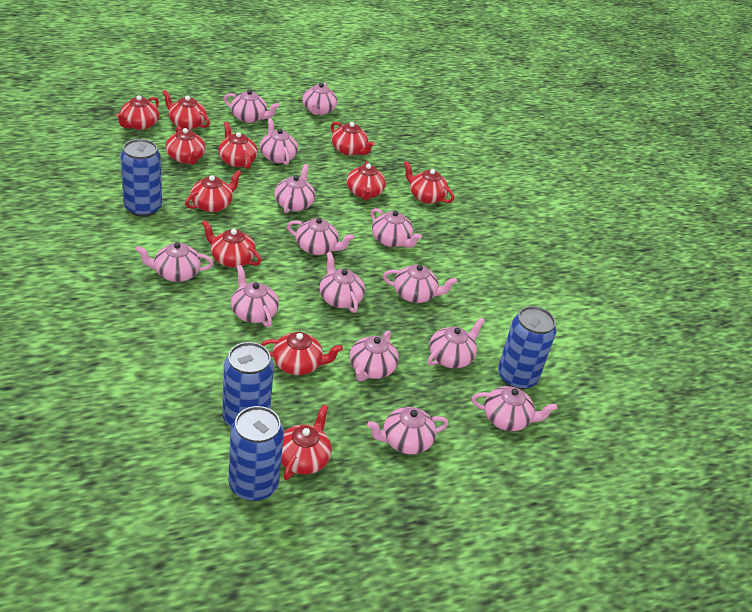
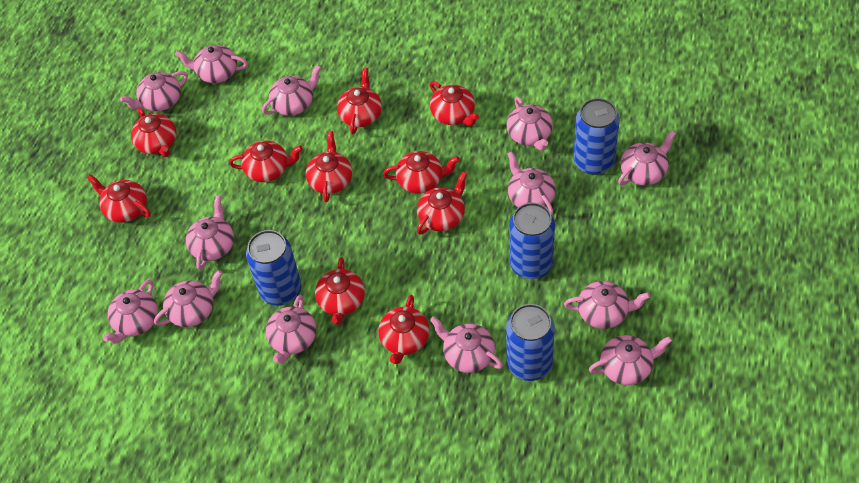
pink teapot: 14 -> 13
red teapot: 11 -> 10

